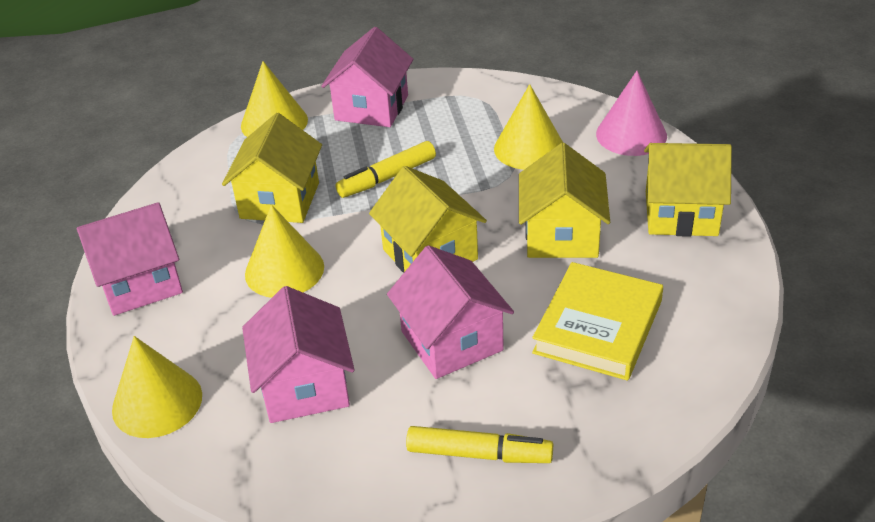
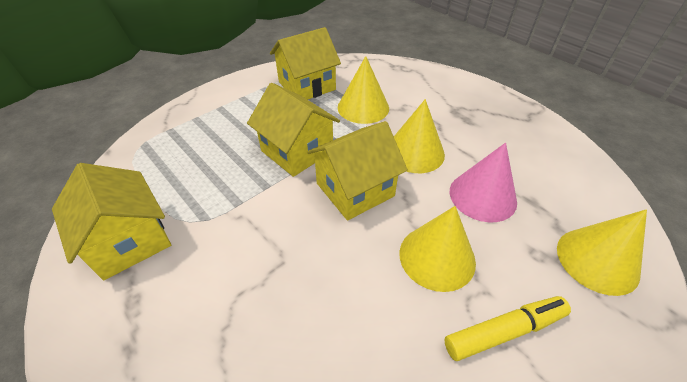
pink house: 4 -> 0
yellow book: 1 -> 0
yellow marker: 2 -> 1

